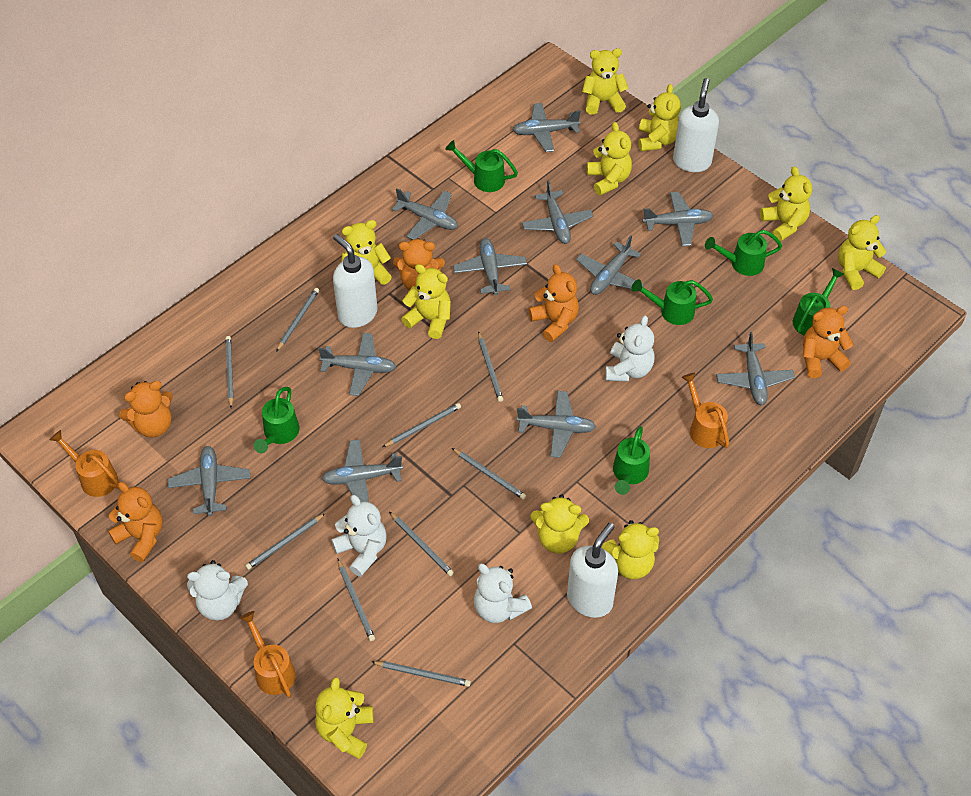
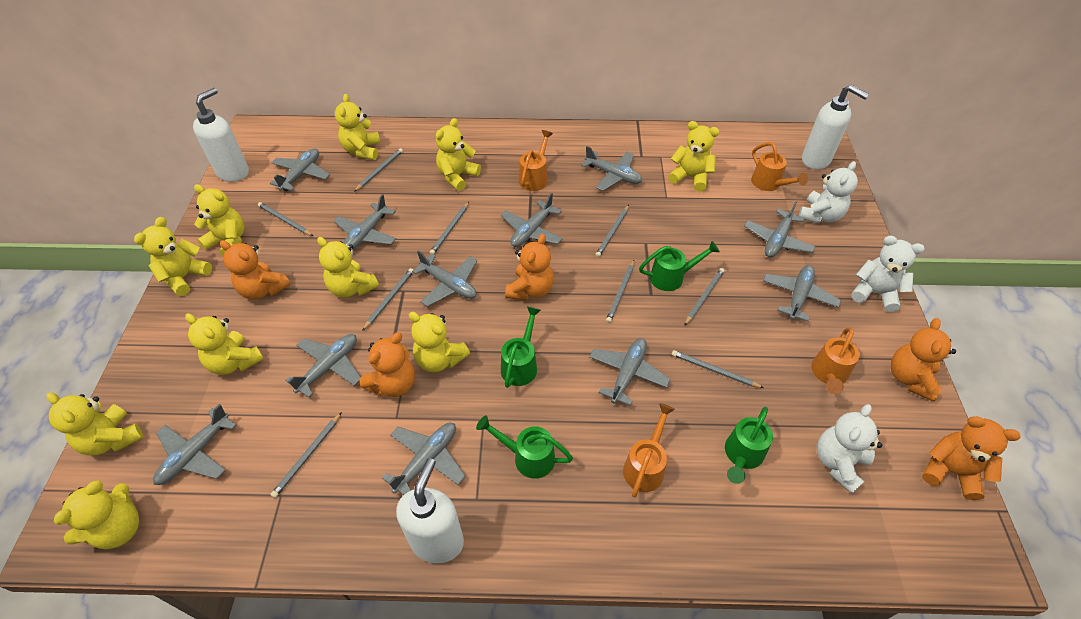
green watering can: 6 -> 4
orange watering can: 3 -> 4
white teddy bear: 4 -> 3

